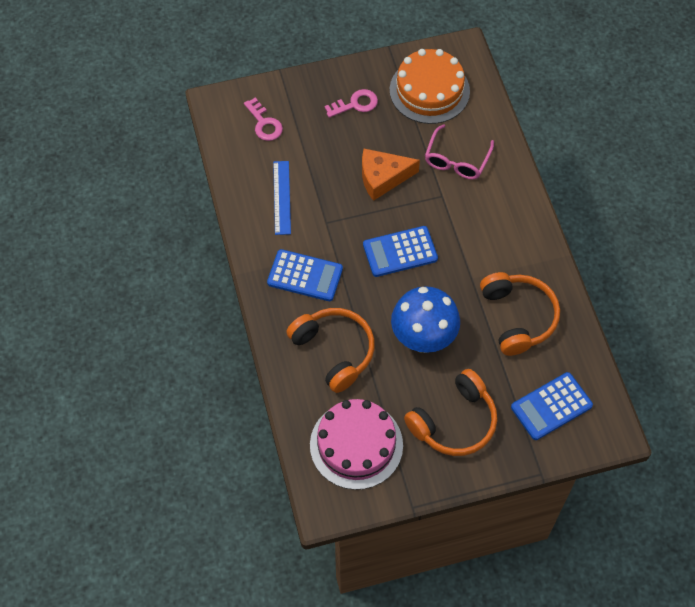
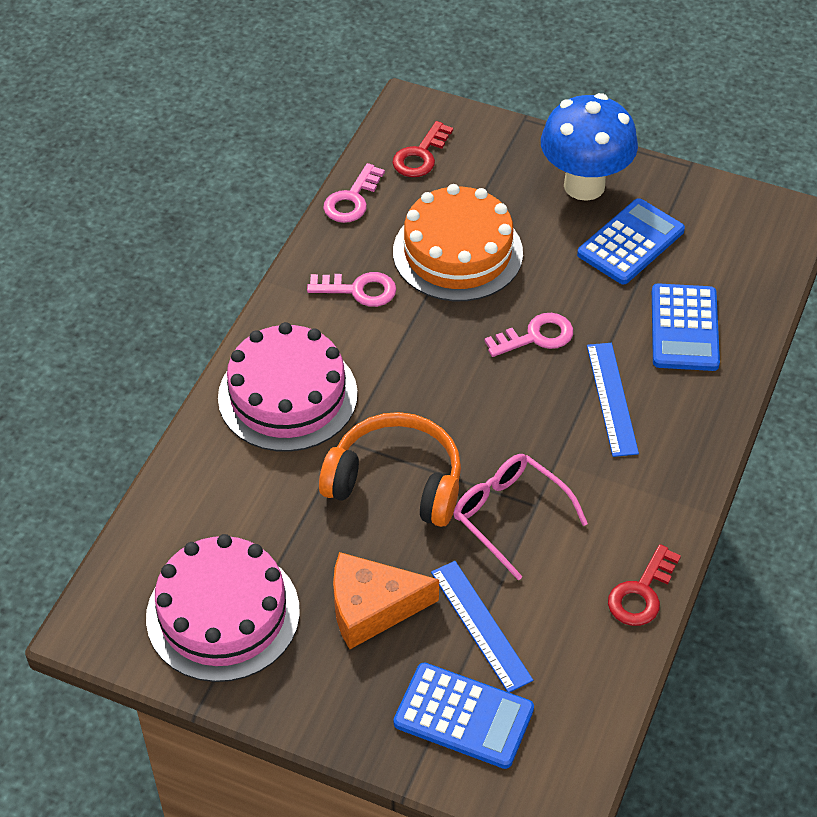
blue ruler: 1 -> 2
orange headphones: 3 -> 1
pink cake: 1 -> 2
pink key: 2 -> 3
red key: 0 -> 2

